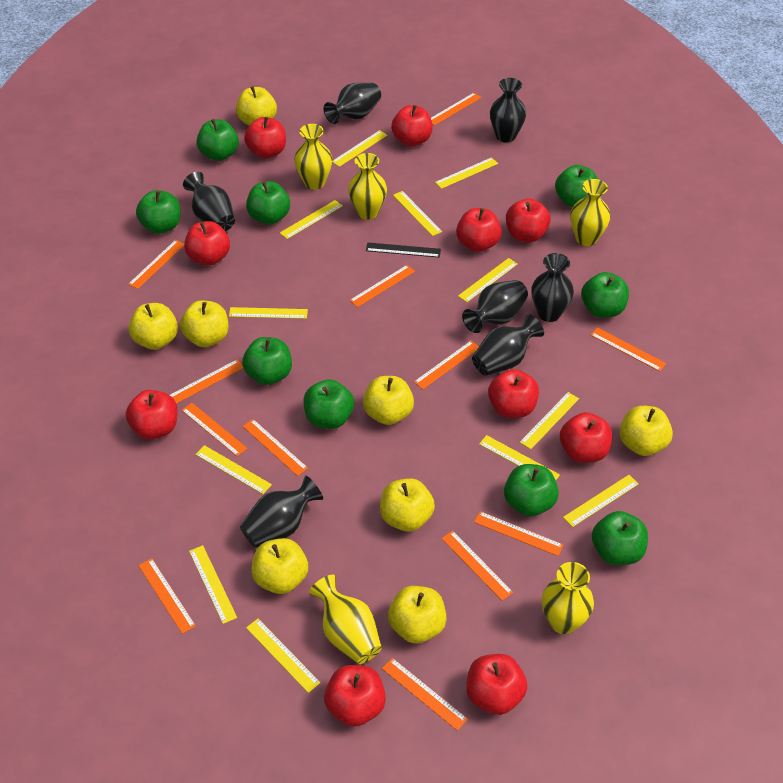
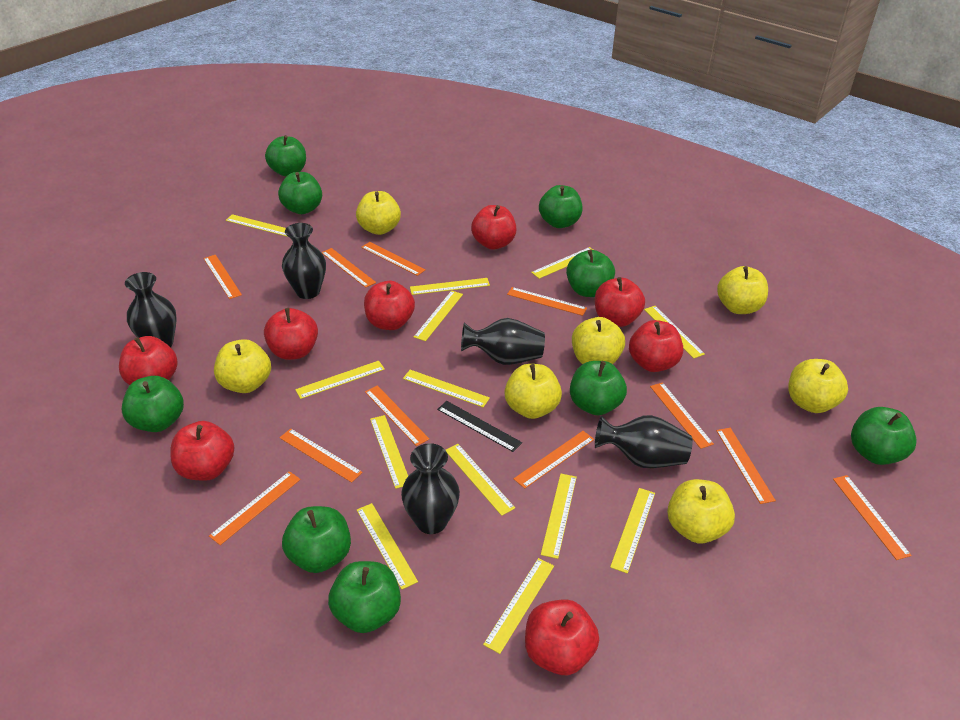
black vase: 7 -> 5
orange ruler: 12 -> 11
red apple: 10 -> 8
yellow apple: 8 -> 7
yellow ruler: 12 -> 13
yellow vase: 5 -> 0

